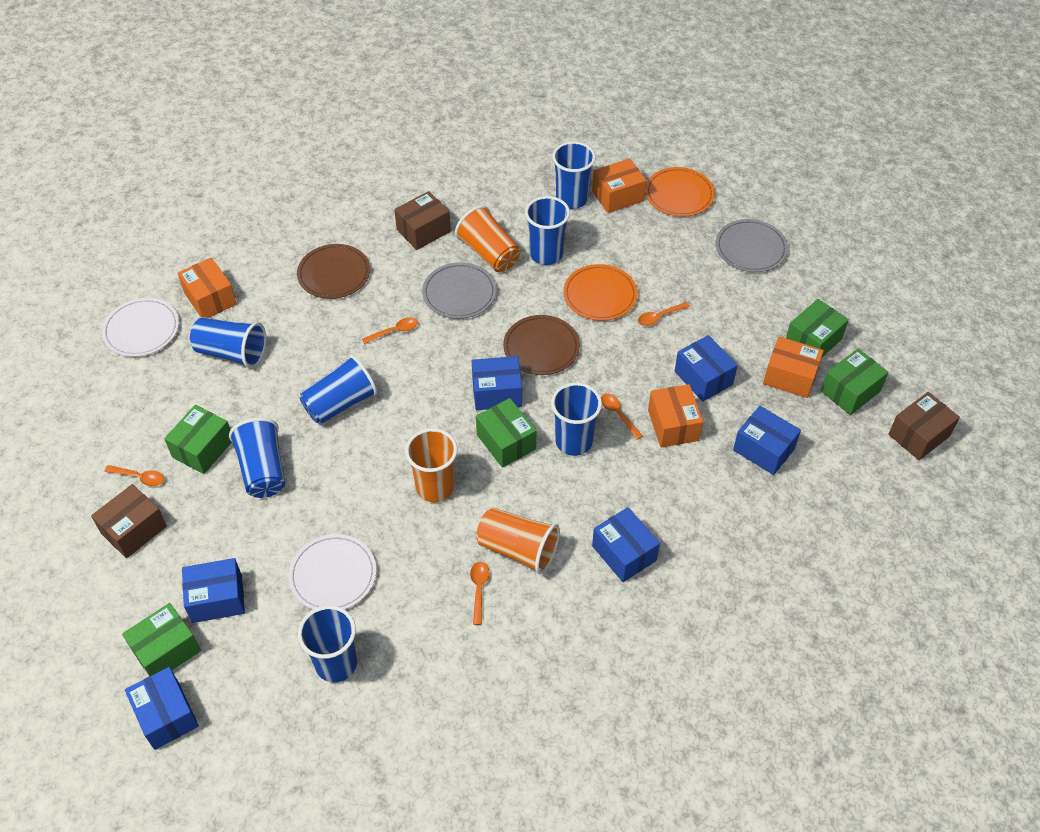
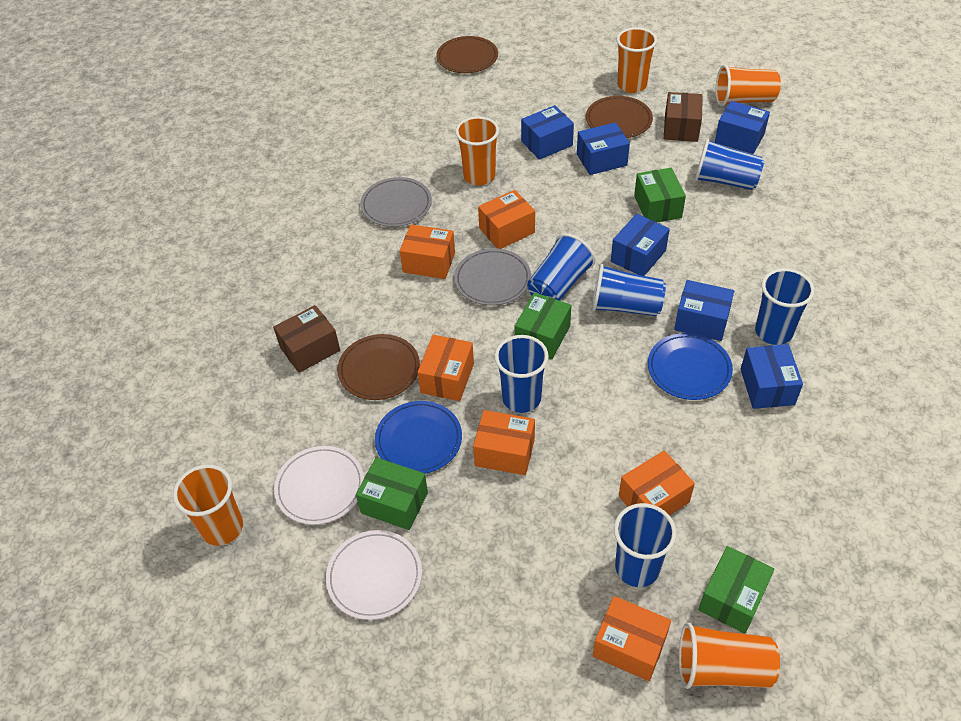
blue cup: 7 -> 6
blue plate: 0 -> 2
brown box: 3 -> 2
brown plate: 2 -> 3
green box: 5 -> 4
orange box: 4 -> 6
orange cup: 3 -> 5
orange plate: 2 -> 0
orange spoon: 5 -> 0

